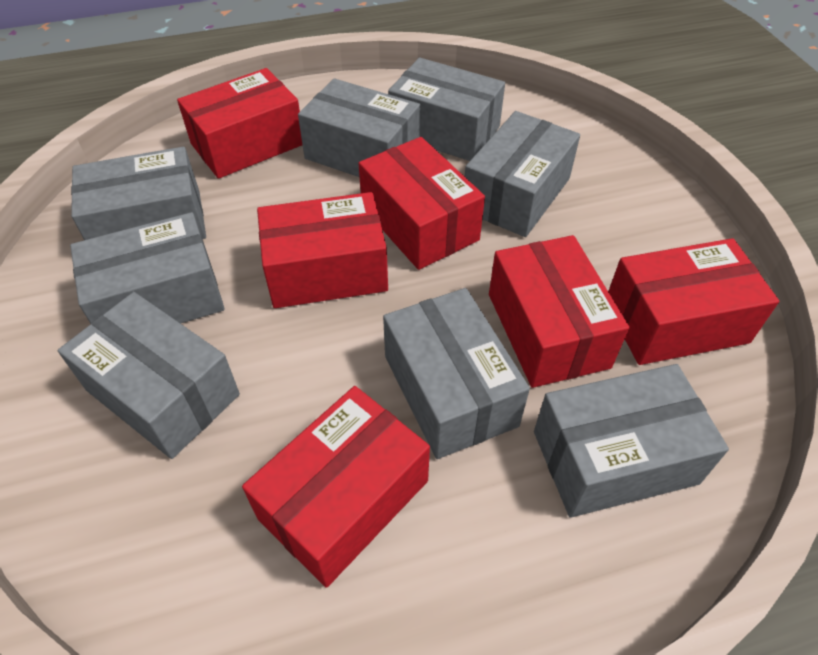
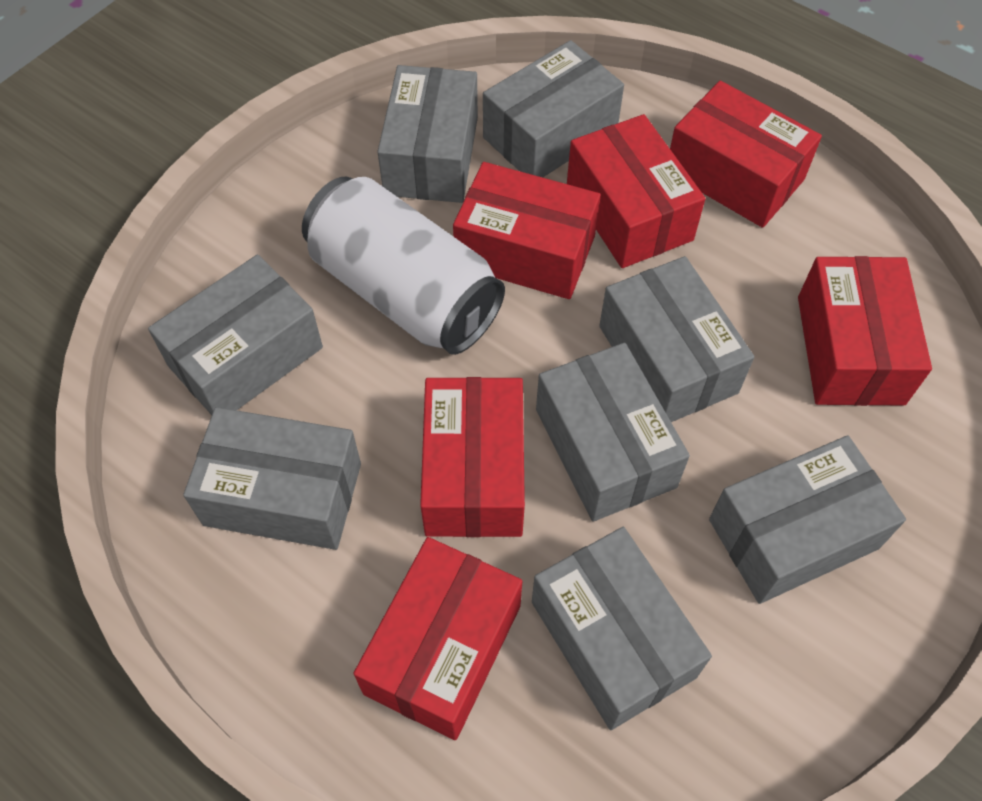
white can: 0 -> 1

